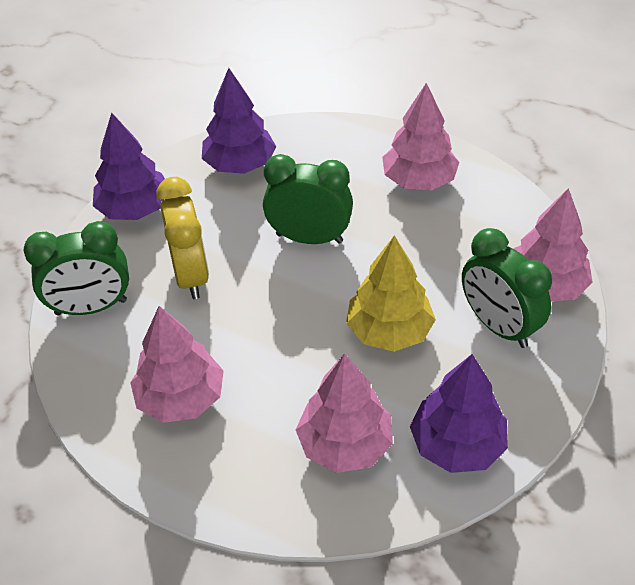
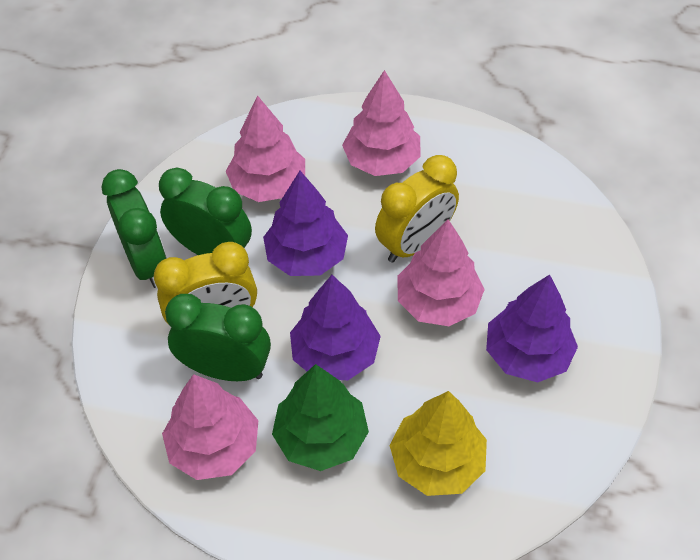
green tree: 0 -> 1
yellow clock: 1 -> 2

